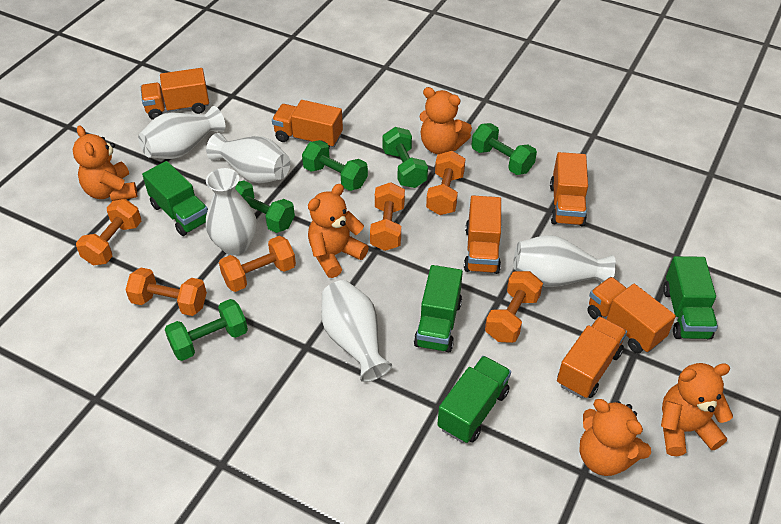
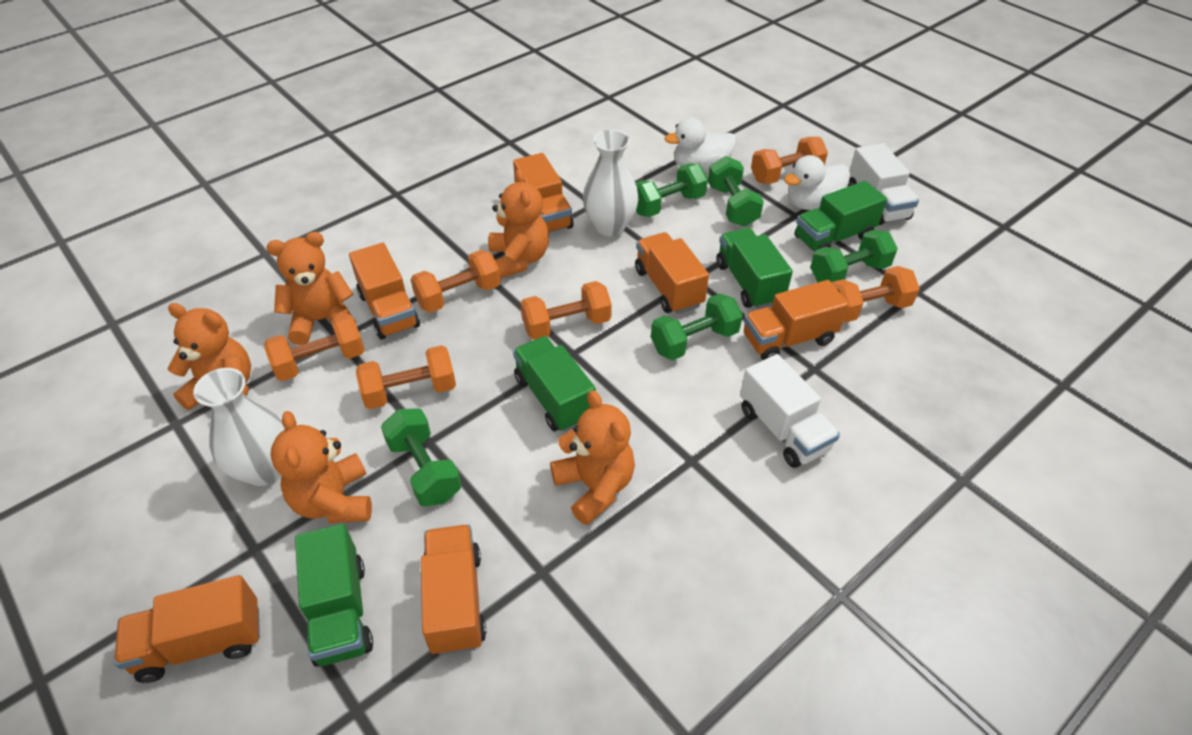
white duck: 0 -> 2
white truck: 0 -> 2
white vase: 5 -> 2

